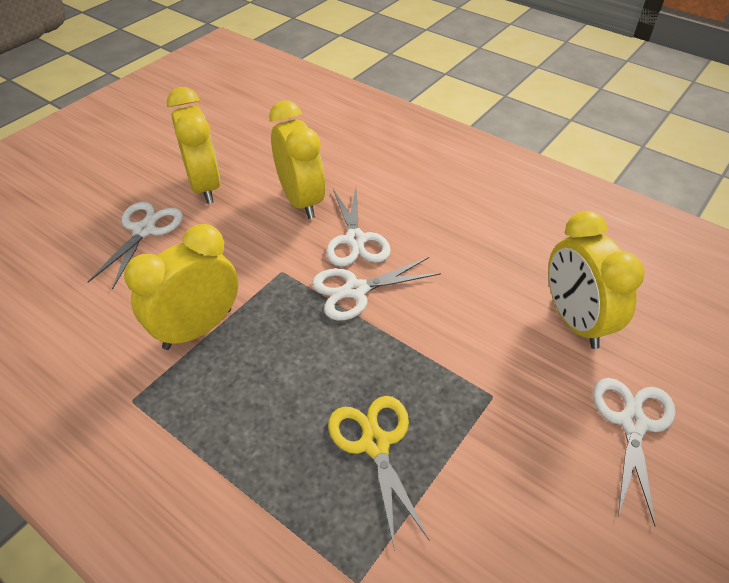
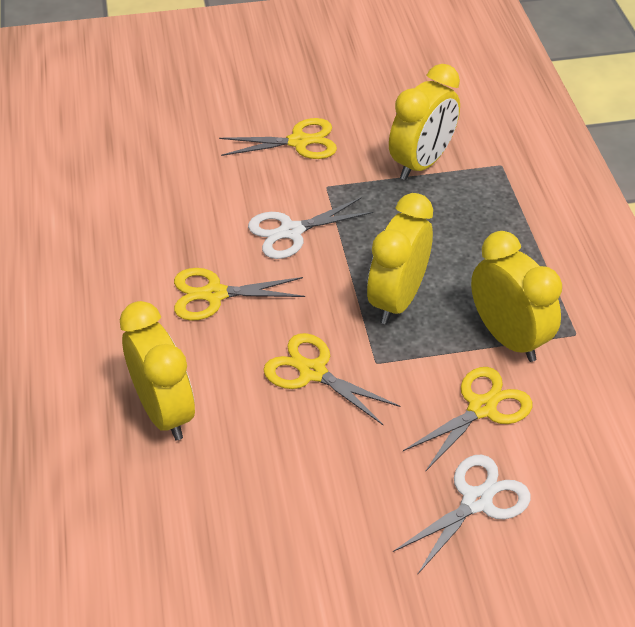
white scissors: 4 -> 2
yellow scissors: 1 -> 4

